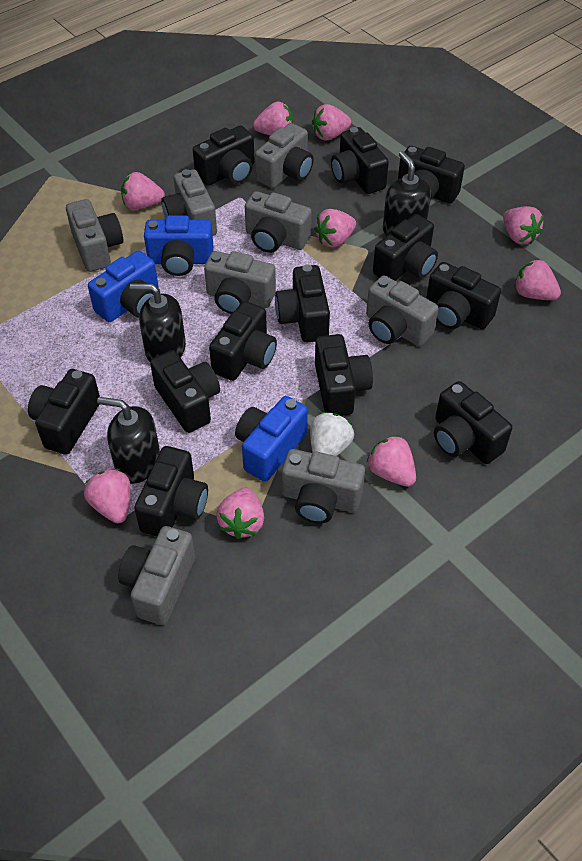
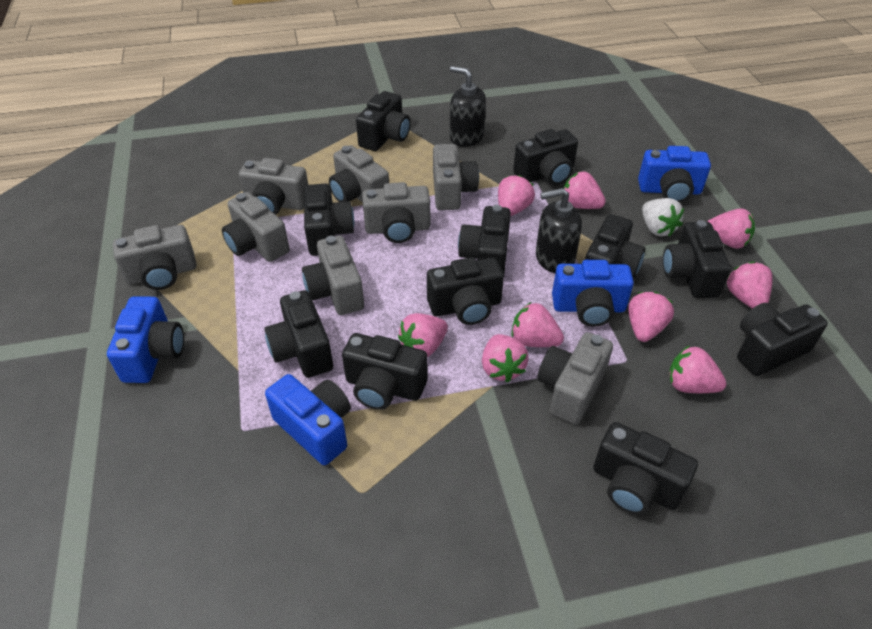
black camera: 12 -> 11
black soap dispenser: 3 -> 2
blue camera: 3 -> 4

